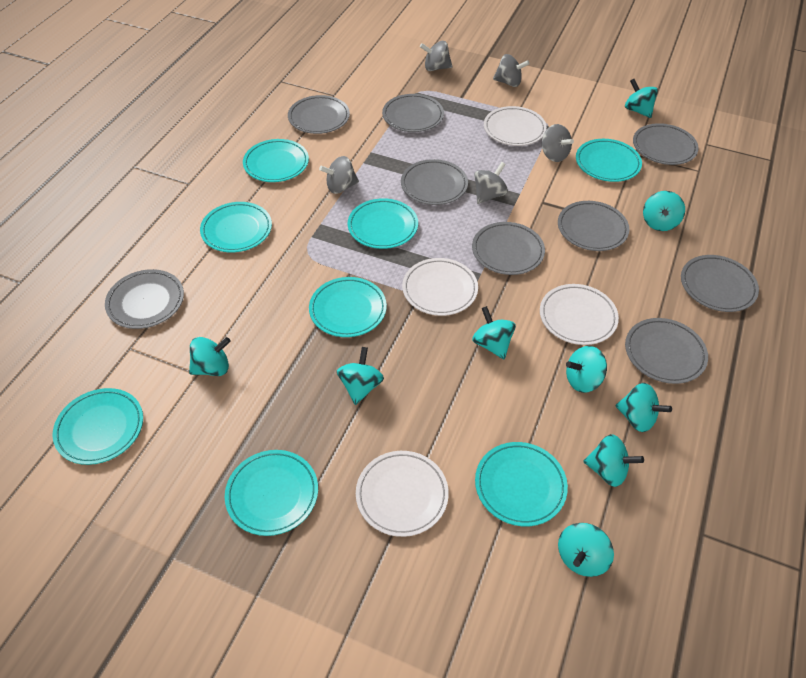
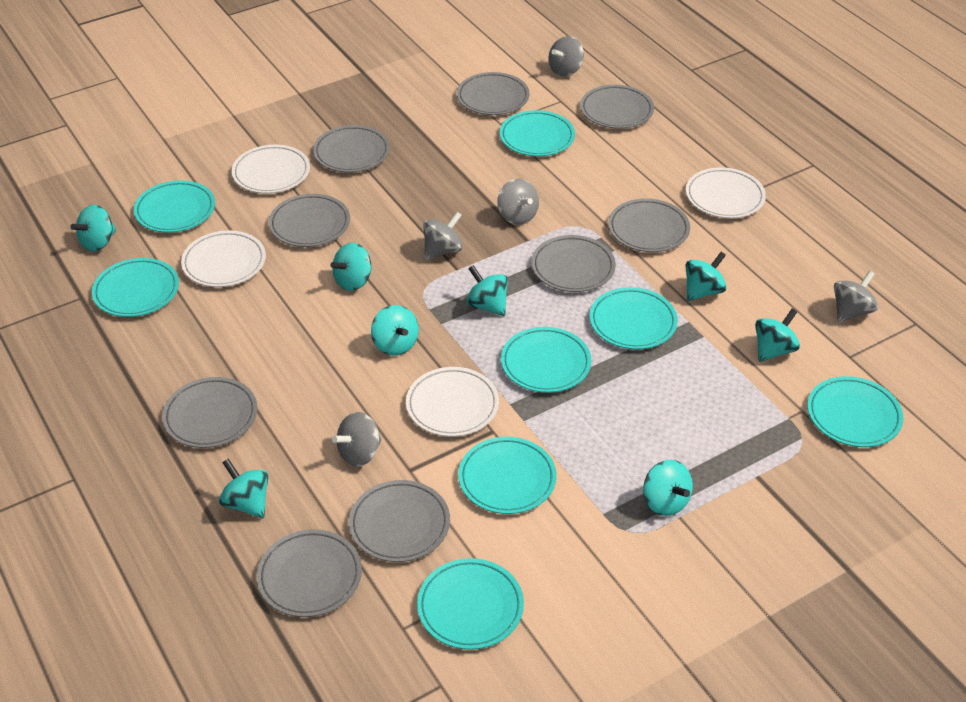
turquoise spinning top: 9 -> 8

